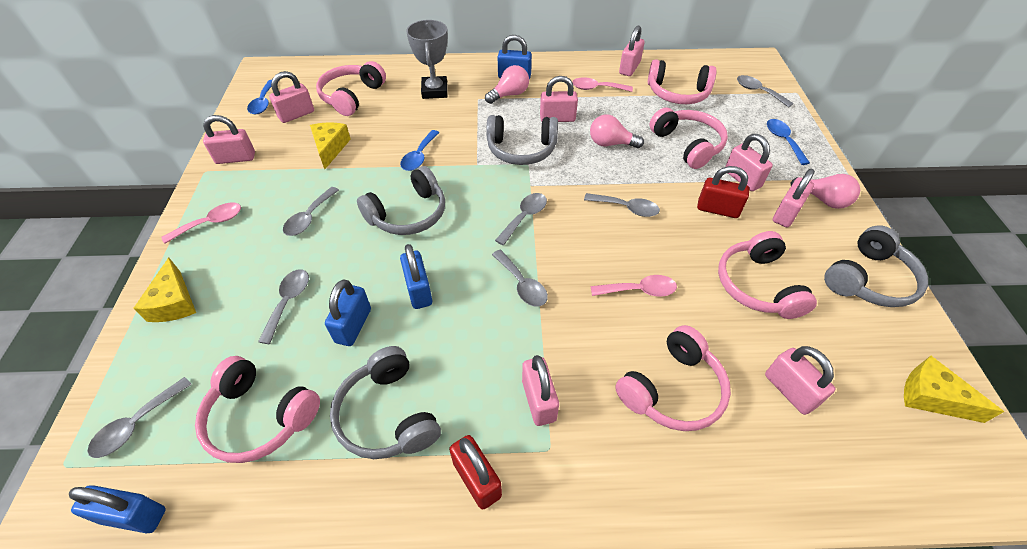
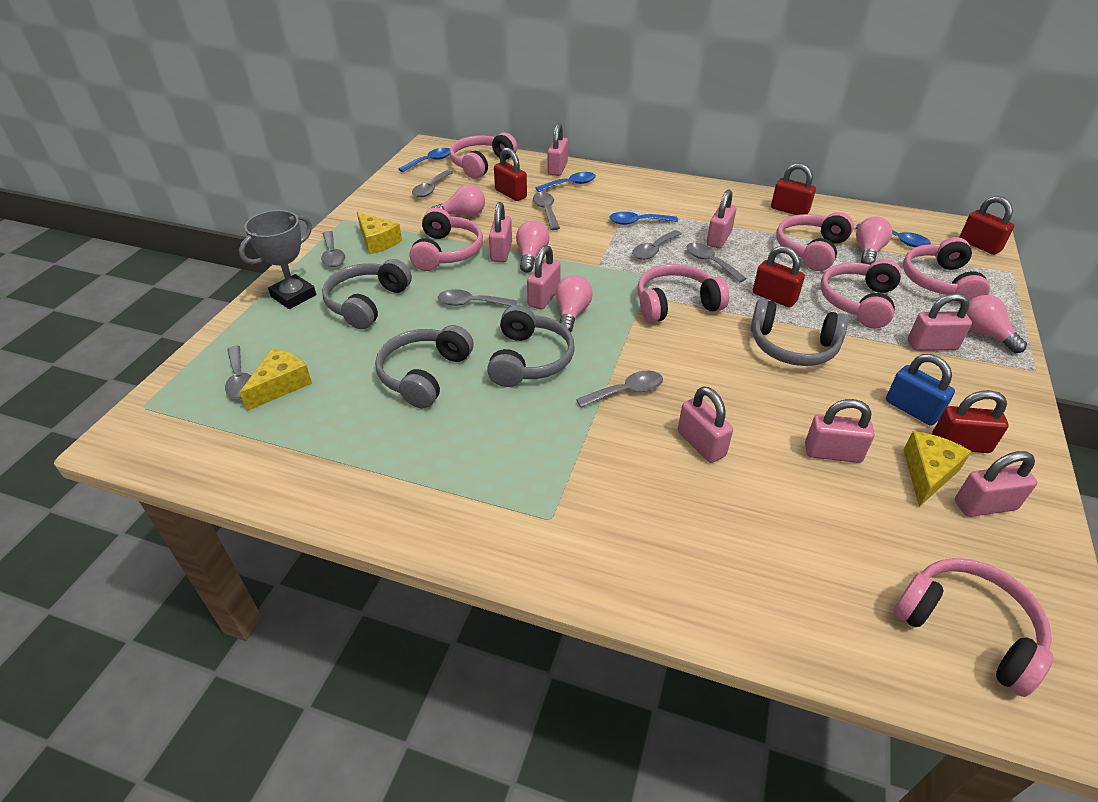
blue padlock: 4 -> 1
blue spoon: 3 -> 4
grey spoon: 7 -> 8
pink headphones: 6 -> 7
pink light bulb: 3 -> 5
pink spoon: 3 -> 0
red padlock: 2 -> 5

